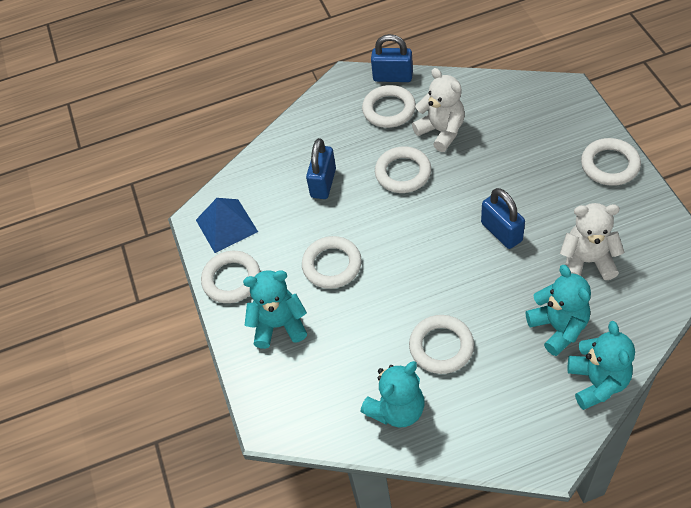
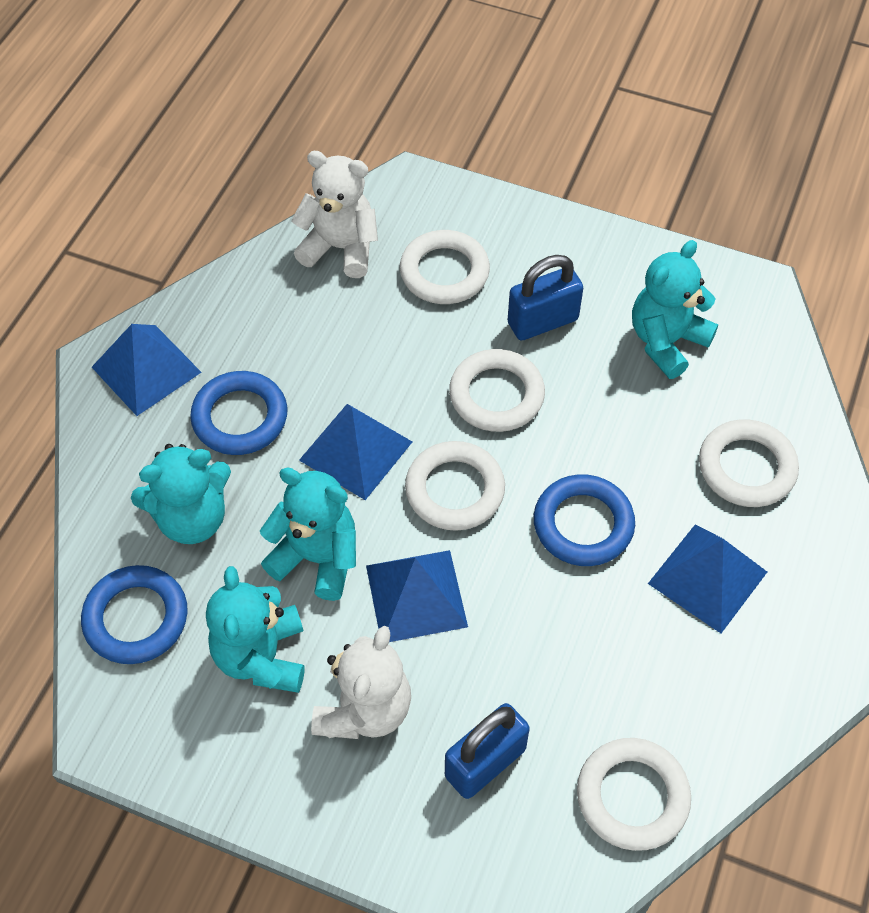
blue padlock: 3 -> 2
blue pyramid: 1 -> 4
blue ring: 0 -> 3
white ring: 6 -> 5

